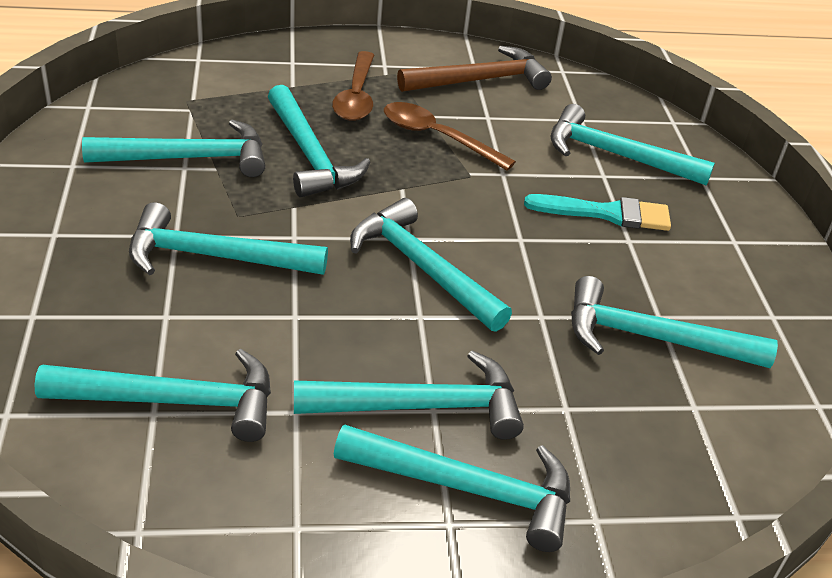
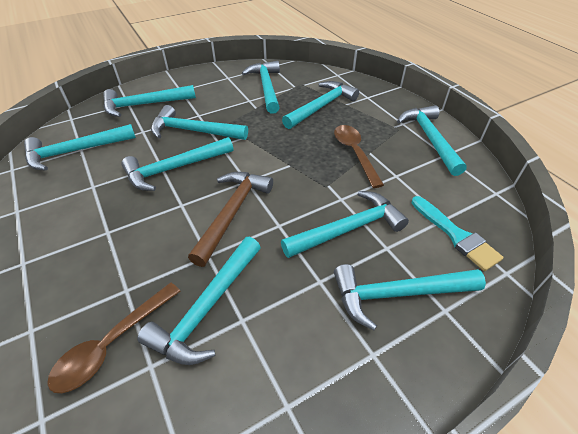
turquoise hammer: 9 -> 10

